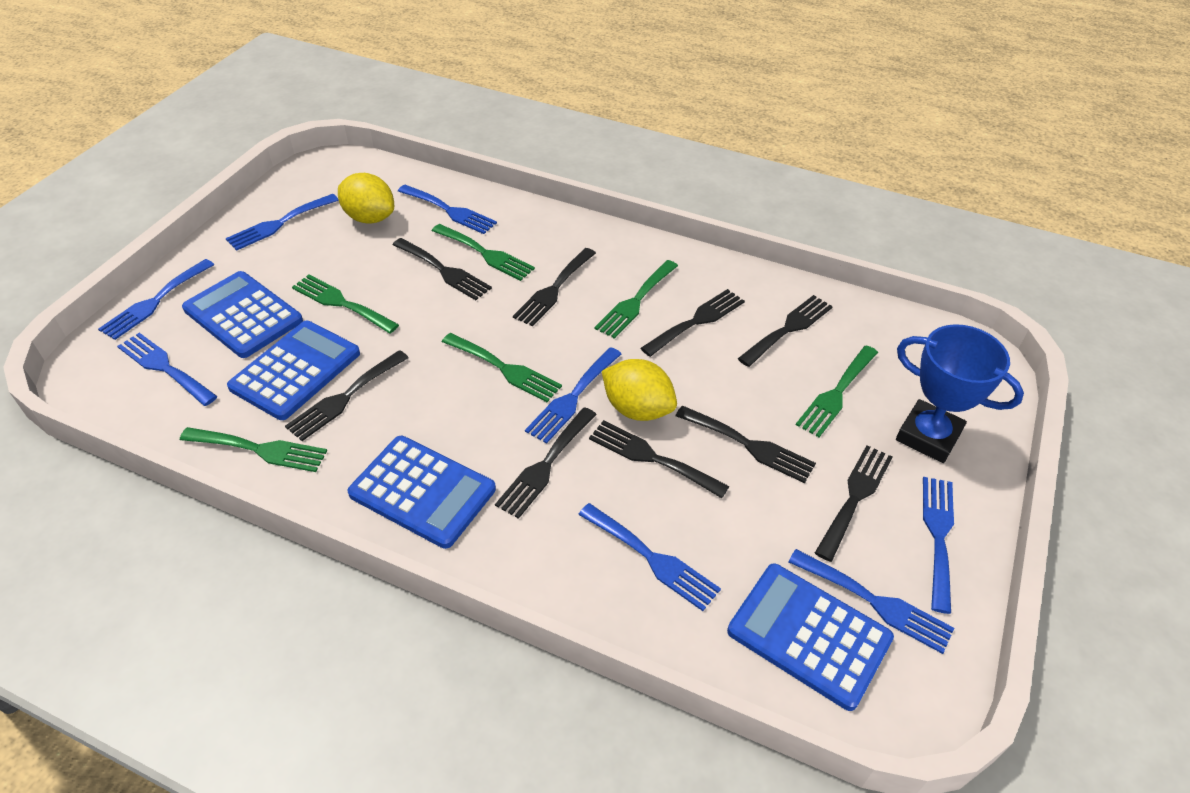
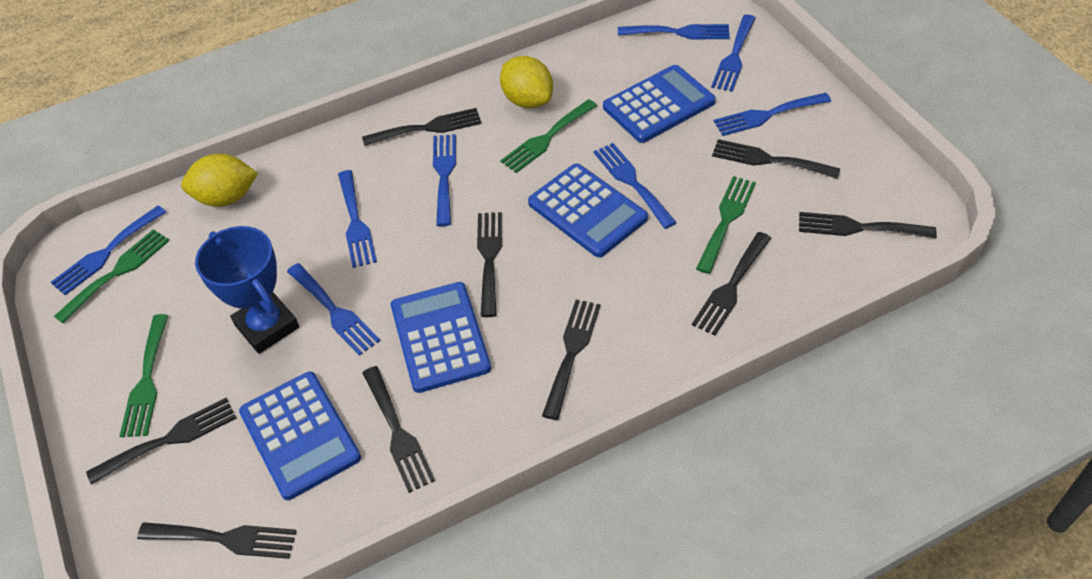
green fork: 6 -> 4

